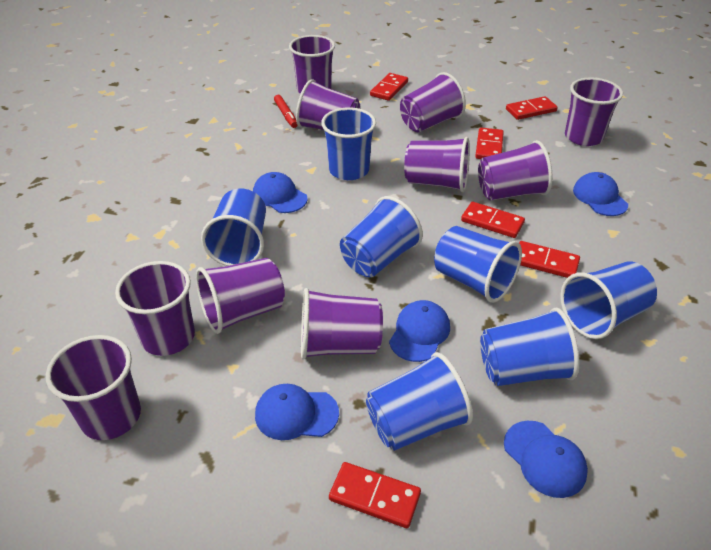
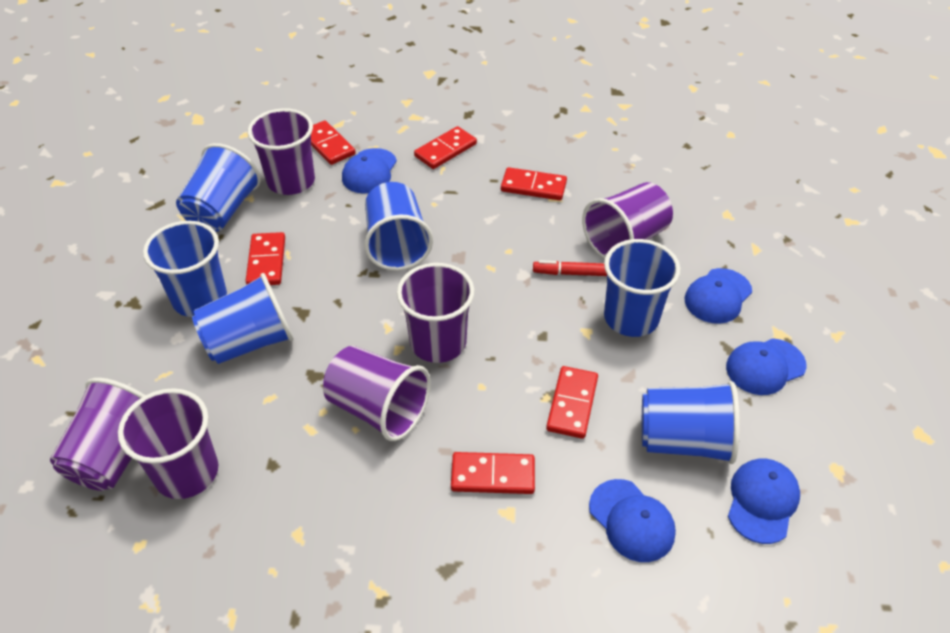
blue cup: 7 -> 6
purple cup: 10 -> 6

